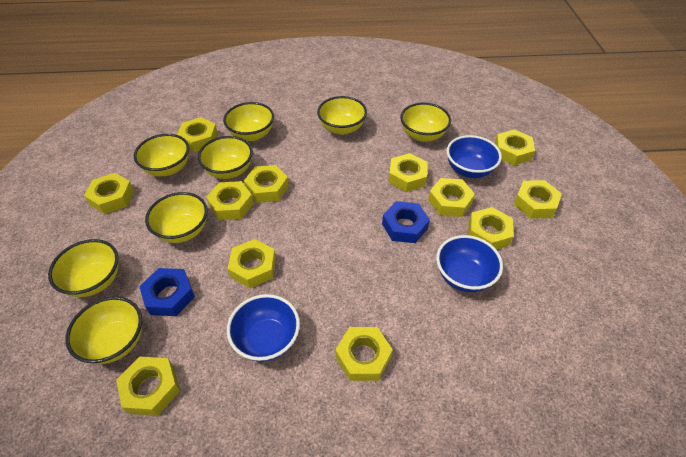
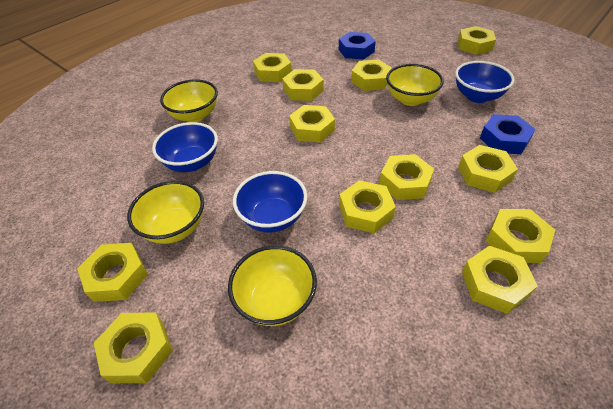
yellow bowl: 8 -> 4

